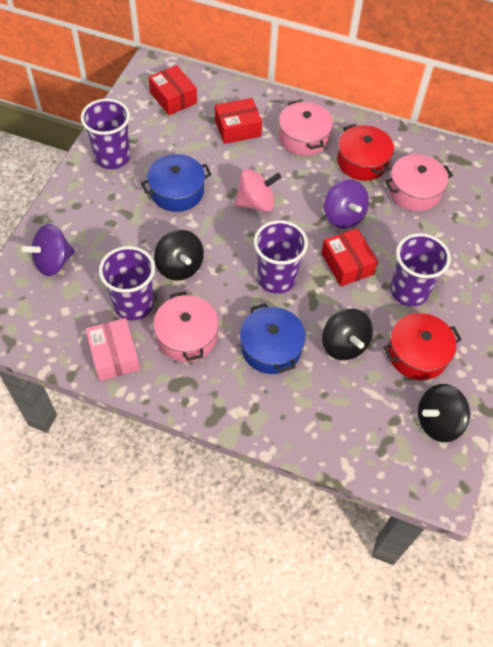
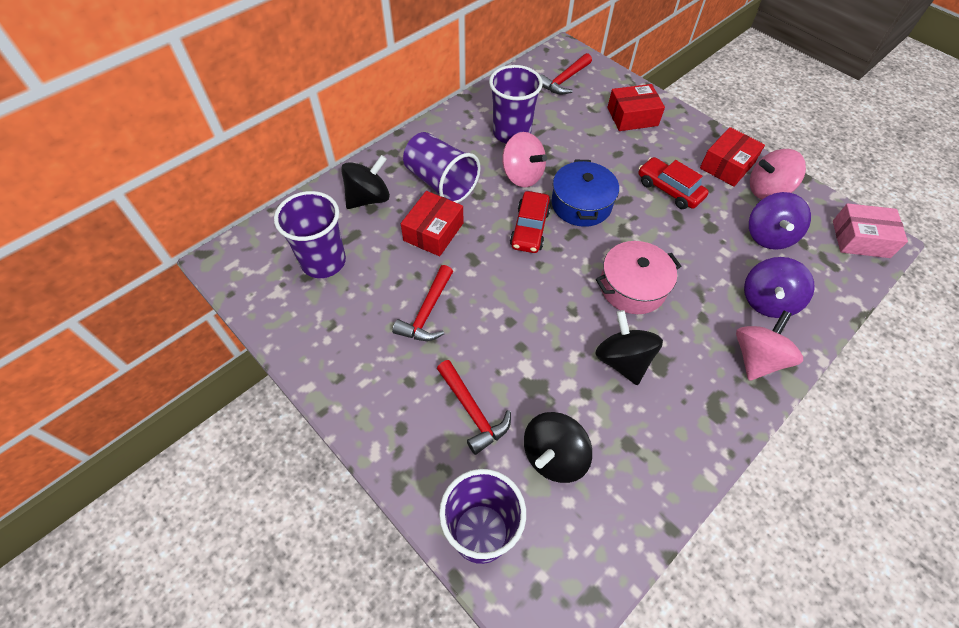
blue pot: 2 -> 1
pink pot: 3 -> 1
pink spinning top: 1 -> 3
red car: 0 -> 2
red hammer: 0 -> 3
red pot: 2 -> 0

